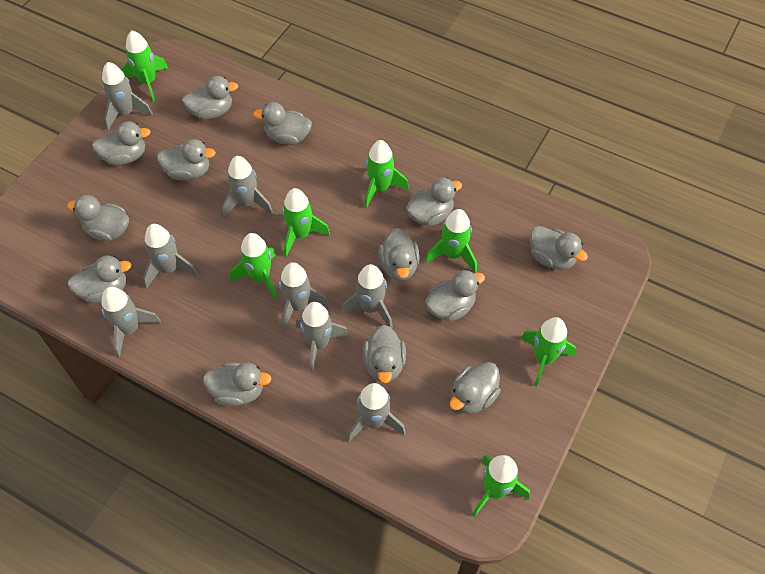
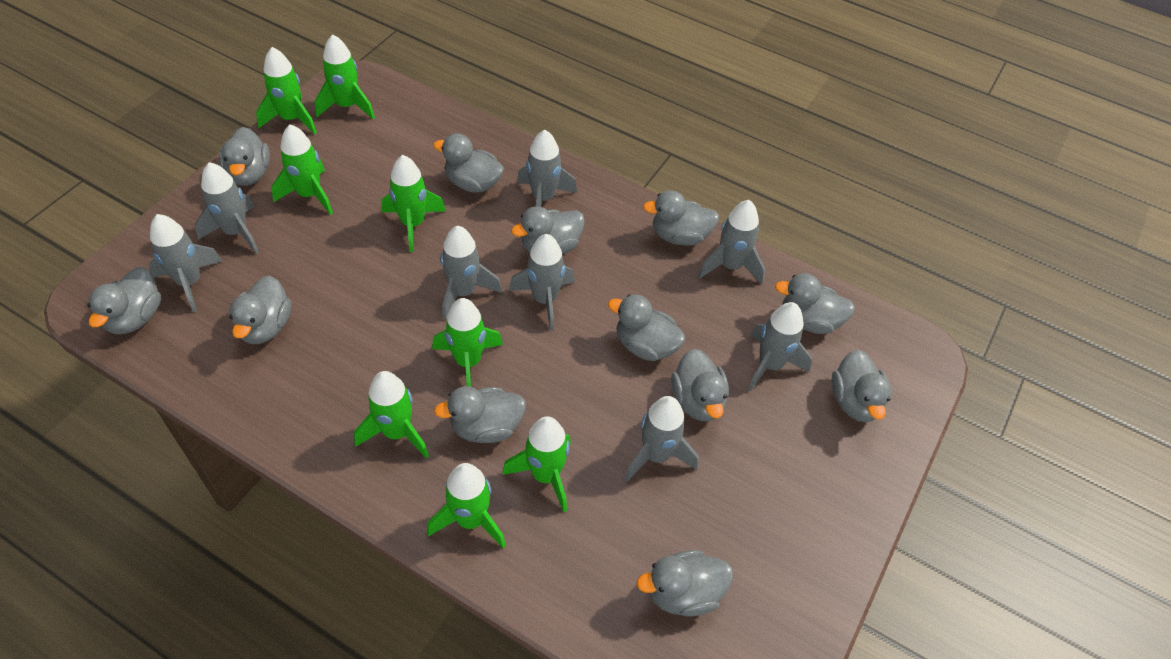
green rocket: 7 -> 8
grey duck: 13 -> 12

